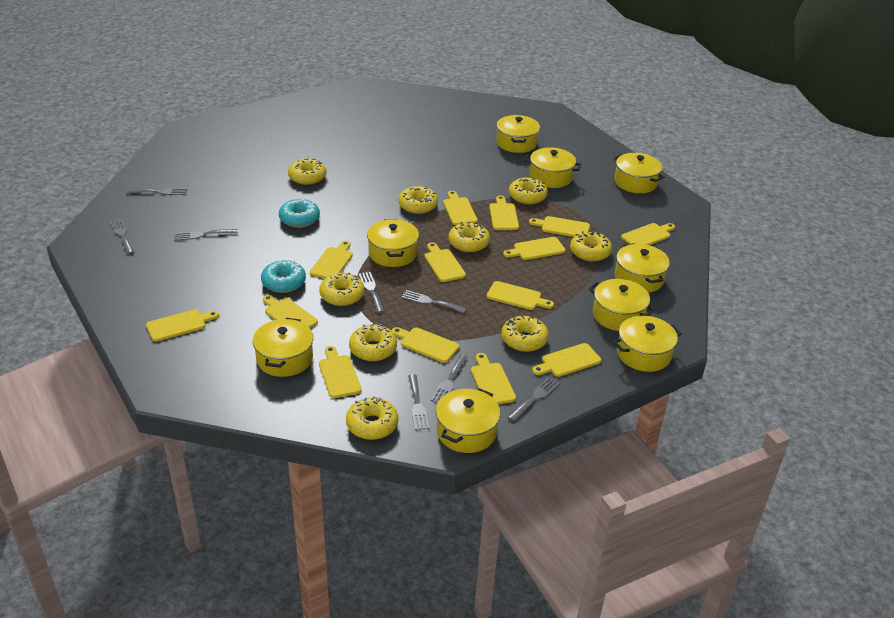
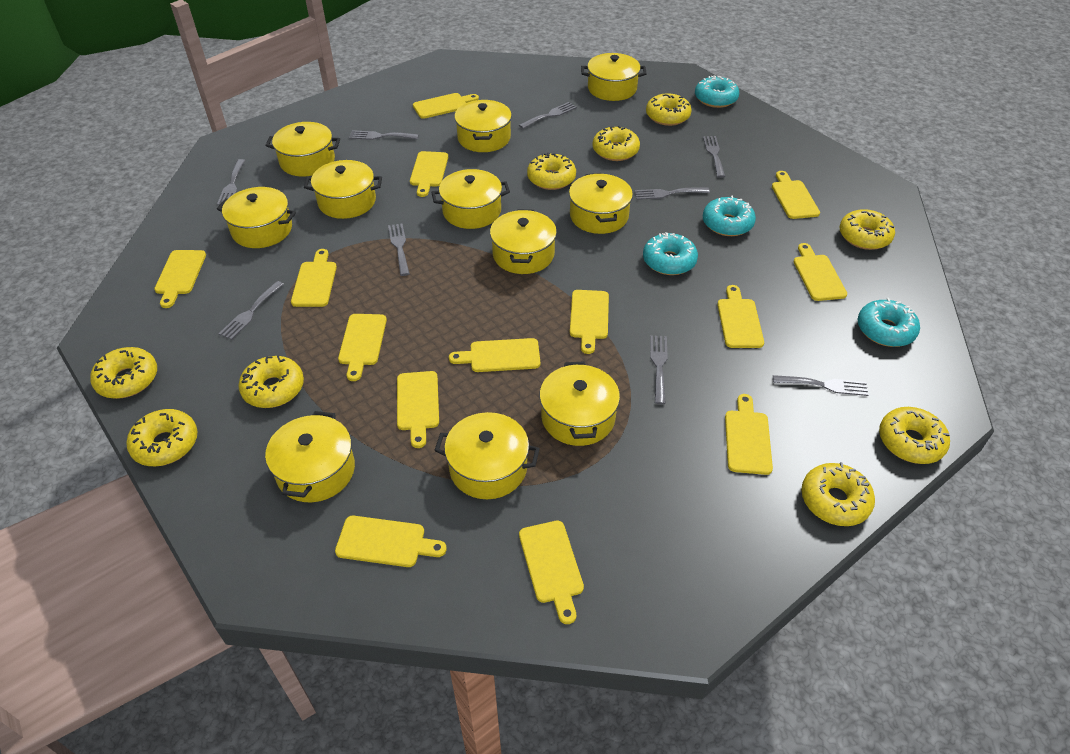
grey fork: 8 -> 9
turquoise donut: 2 -> 4
yellow pot: 9 -> 11

